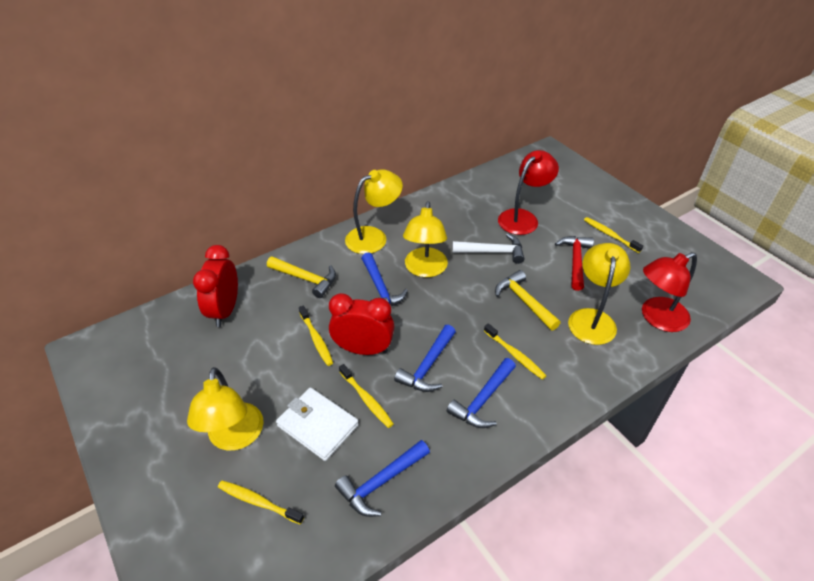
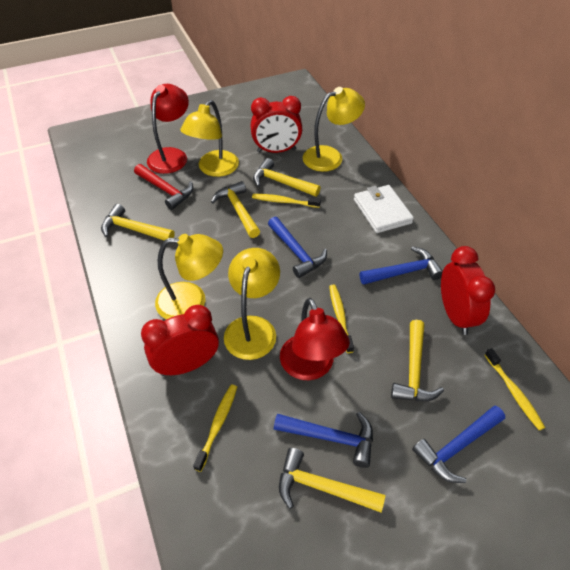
red clock: 2 -> 3
white hammer: 1 -> 0
yellow hammer: 2 -> 5
yellow toothbrush: 5 -> 4

